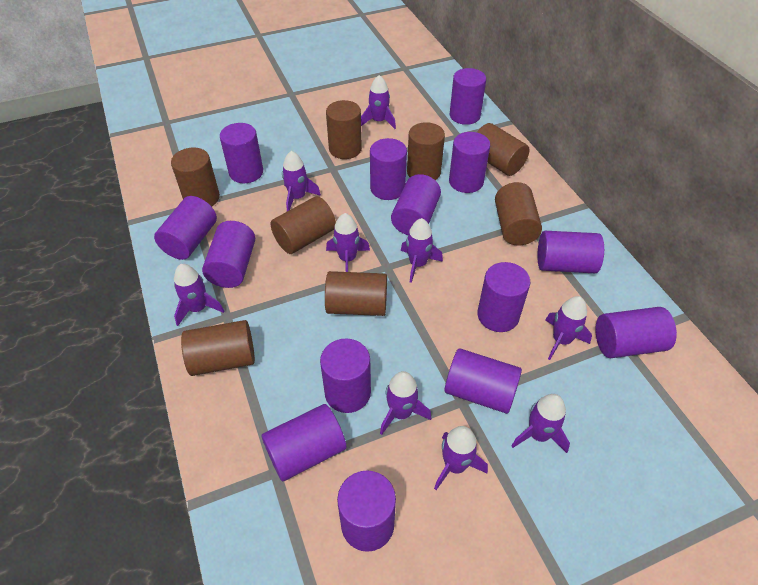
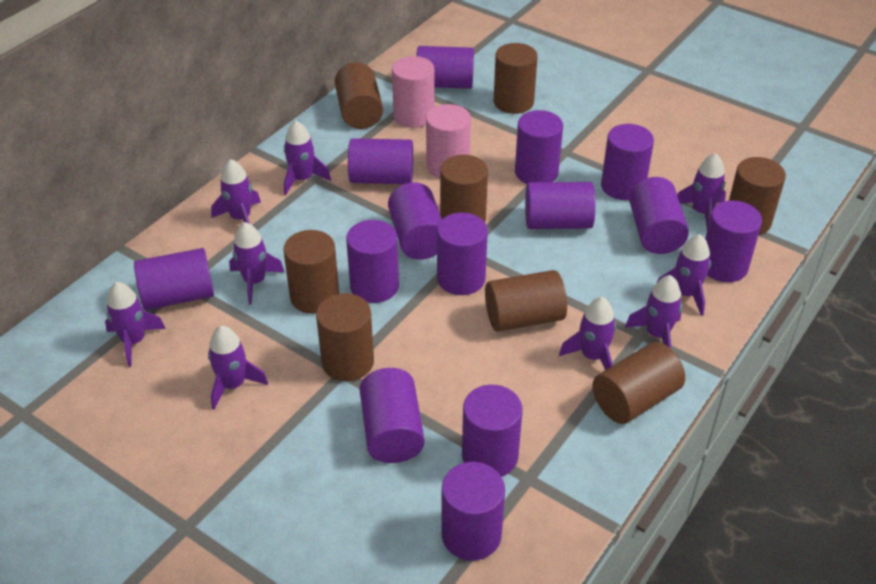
pink cylinder: 0 -> 2

